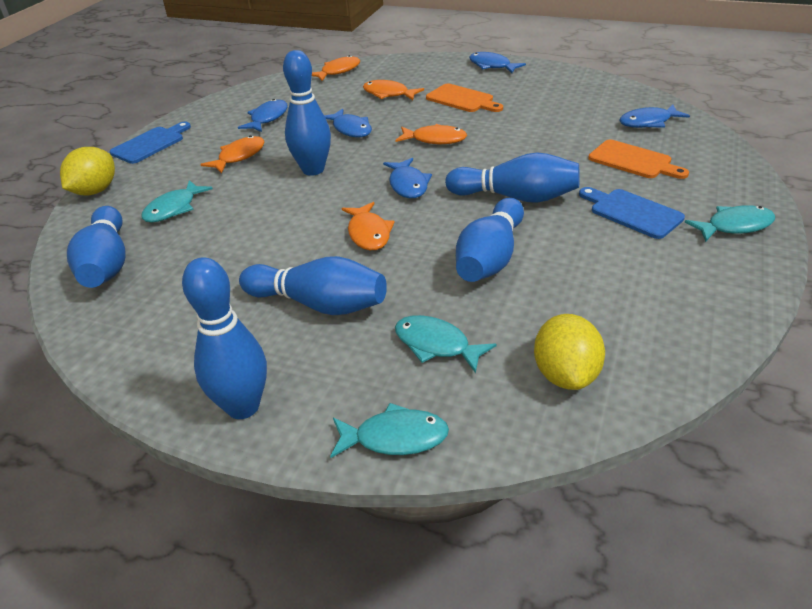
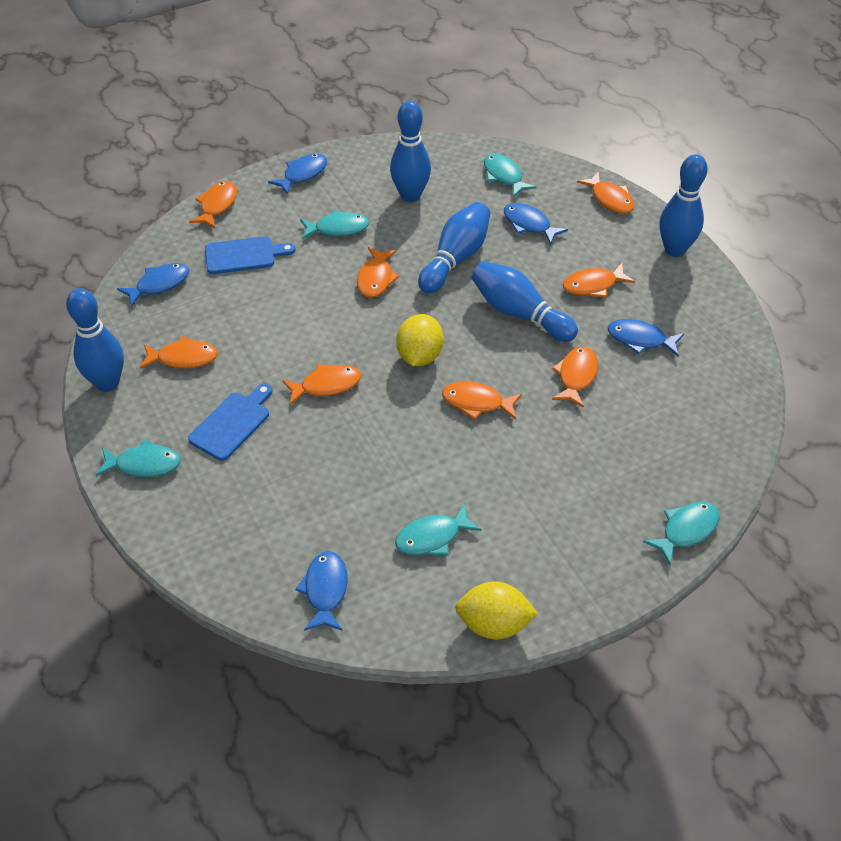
blue bowling pin: 6 -> 5
orange cutting board: 2 -> 0
orange fish: 5 -> 8
turquoise fish: 4 -> 5

